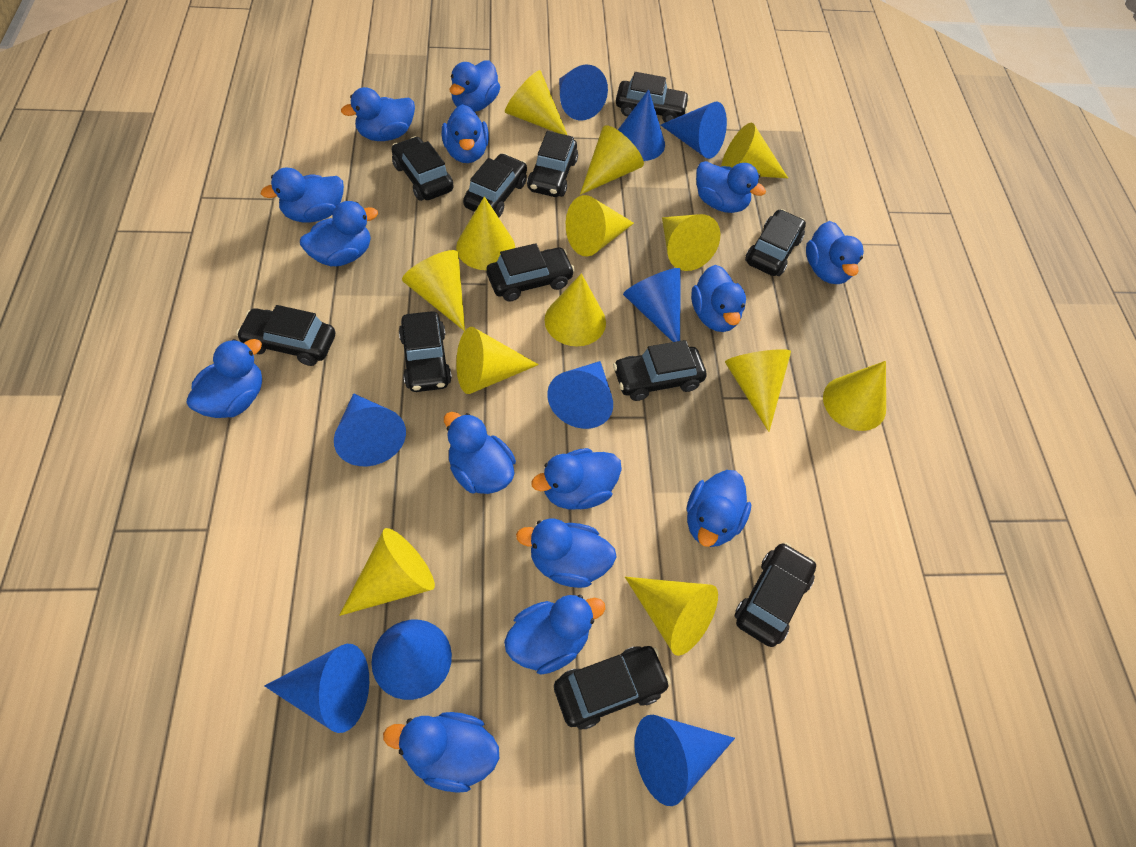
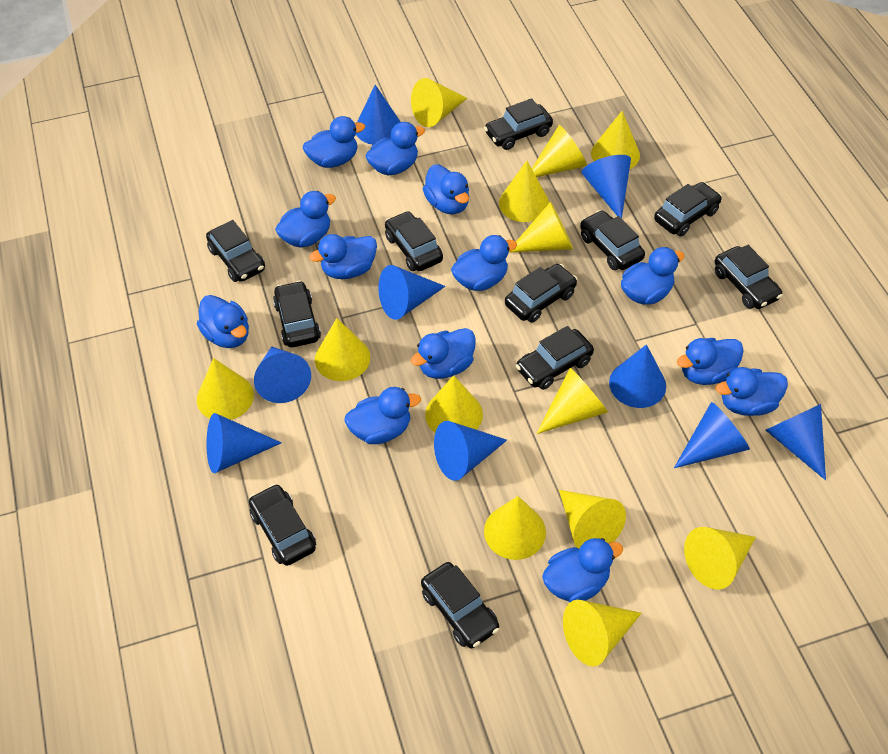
blue duck: 15 -> 13

